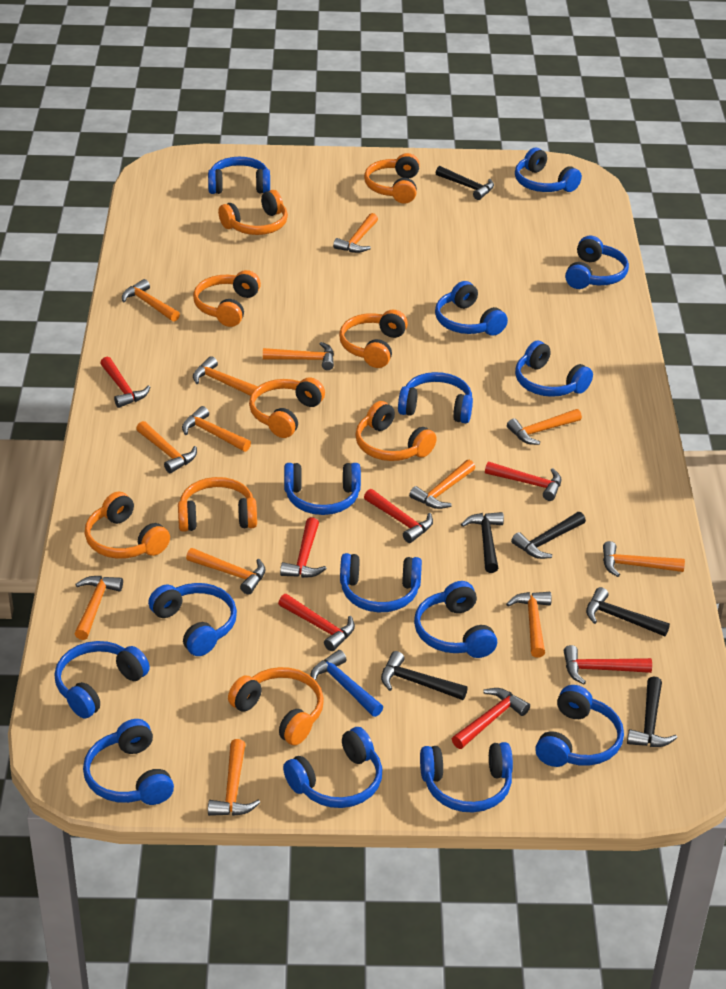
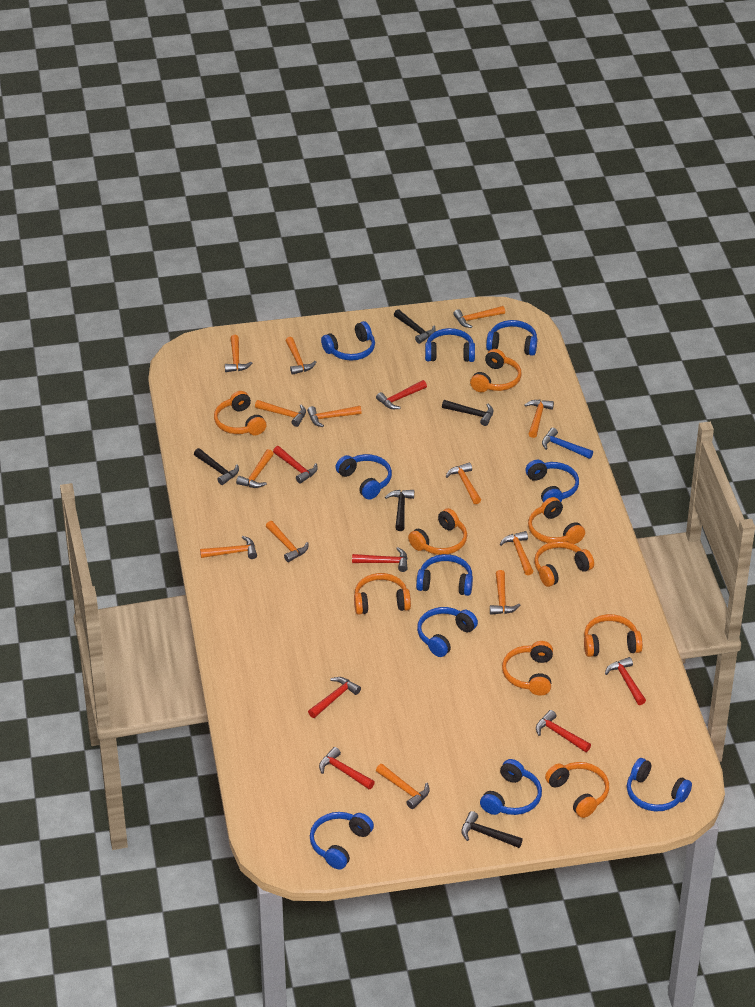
black hammer: 6 -> 5
blue headphones: 15 -> 10

